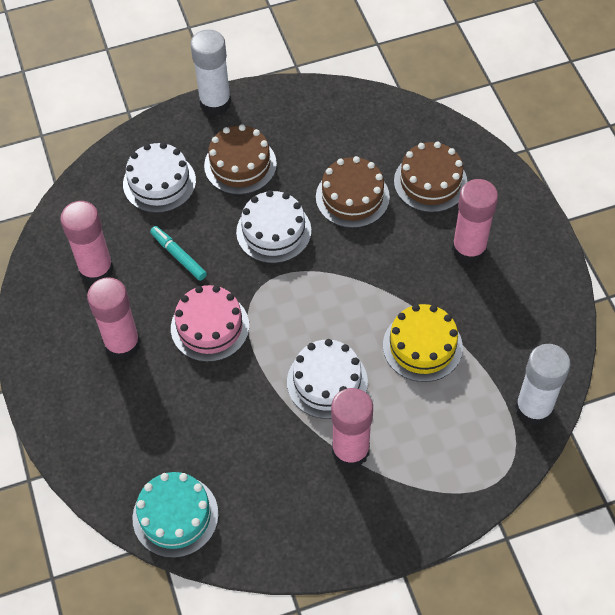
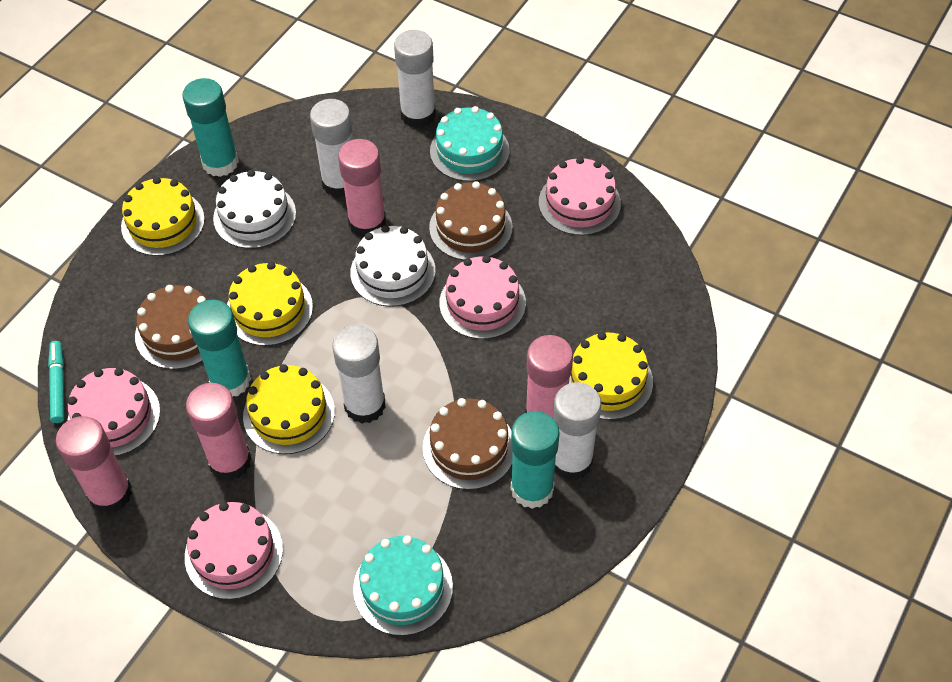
pink cake: 1 -> 4
turquoise cake: 1 -> 2
turquoise glue stick: 0 -> 3
white cake: 3 -> 2
white glue stick: 2 -> 4
yellow cake: 1 -> 4

